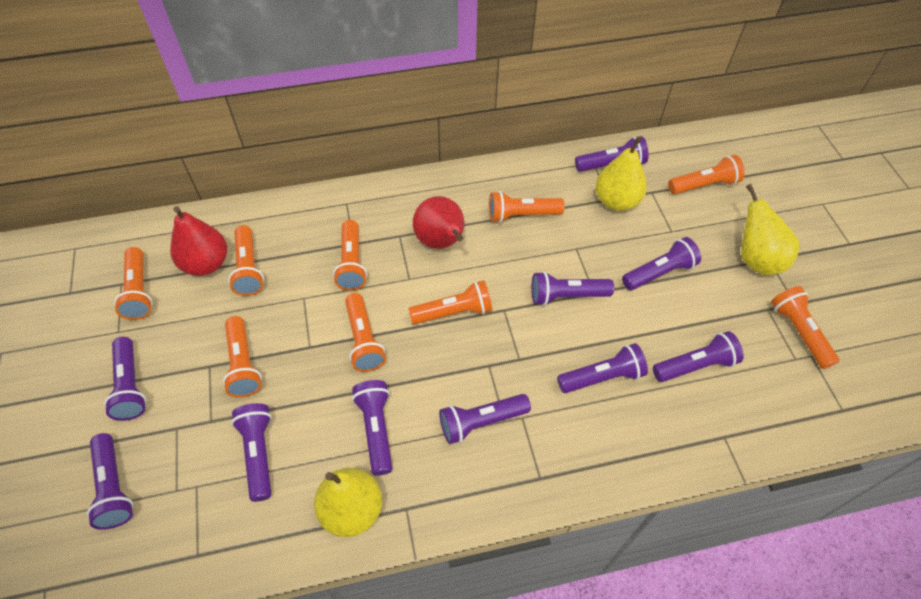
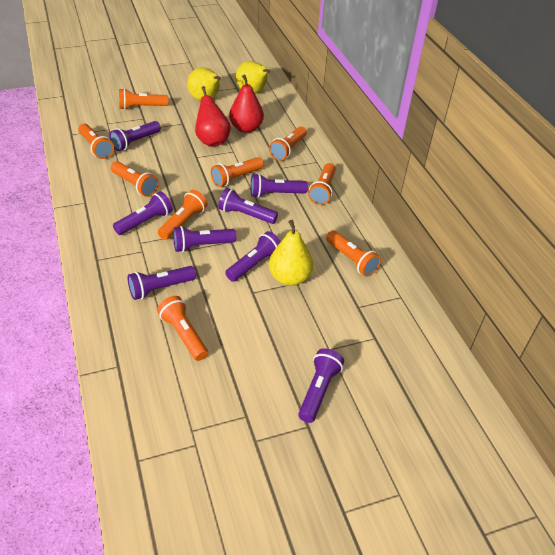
purple flashlight: 10 -> 8

